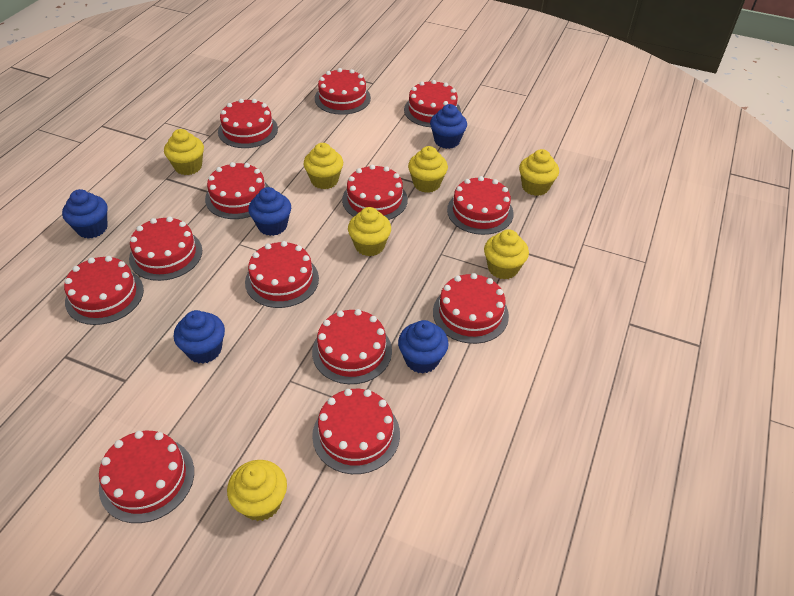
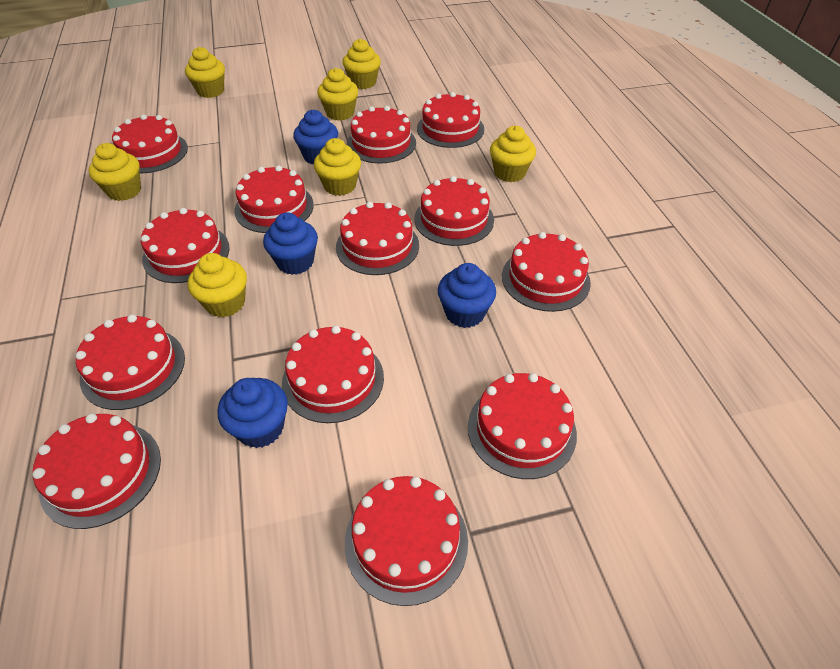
blue cupcake: 5 -> 4

